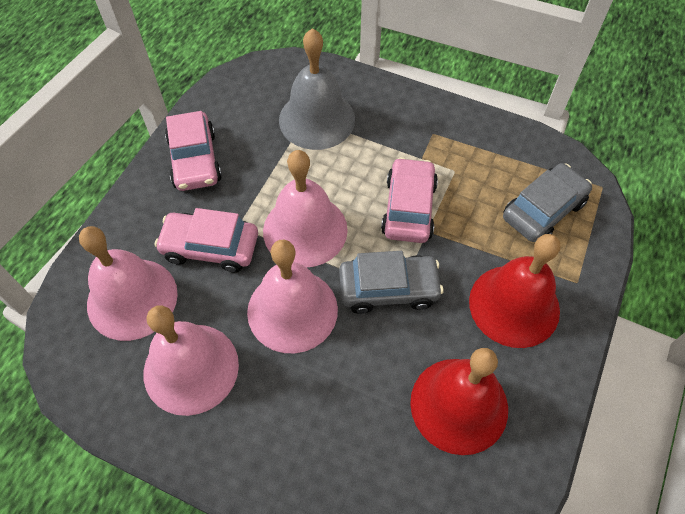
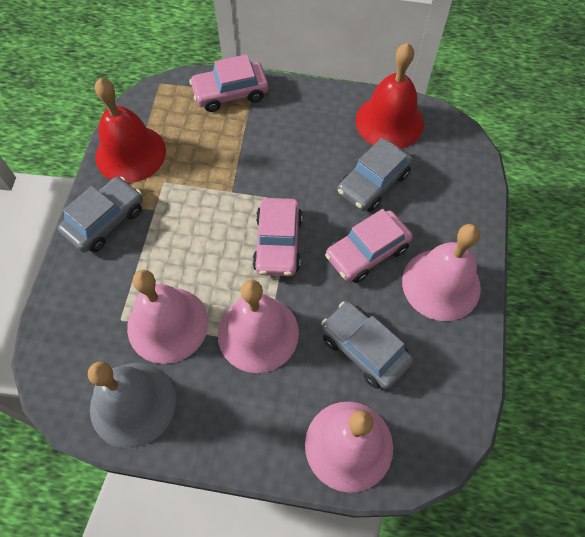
grey car: 2 -> 3

